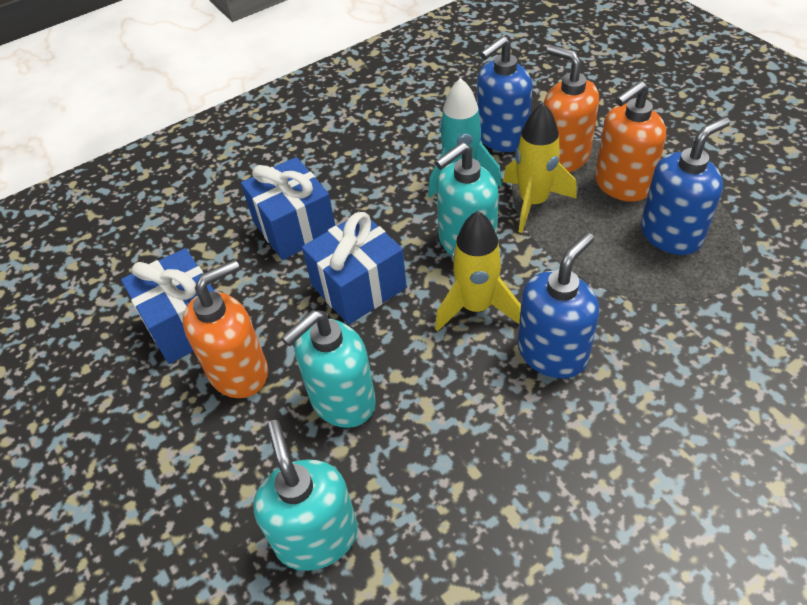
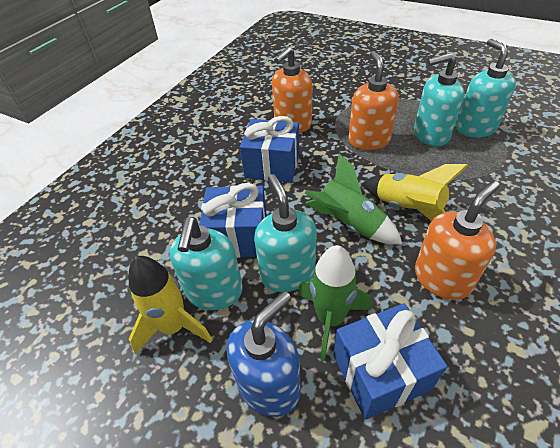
blue soap dispenser: 3 -> 1
green rocket: 0 -> 2
turquoise rocket: 1 -> 0
turquoise soap dispenser: 3 -> 4

